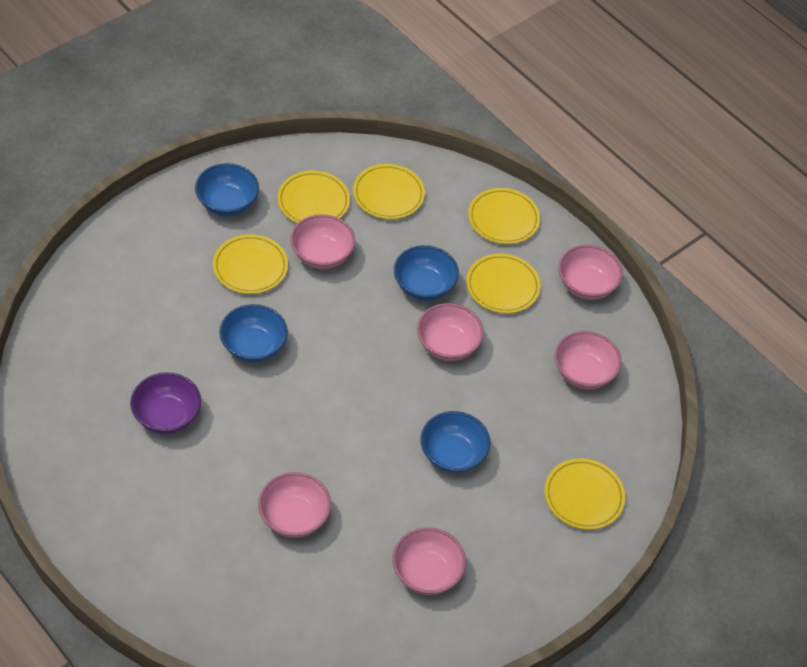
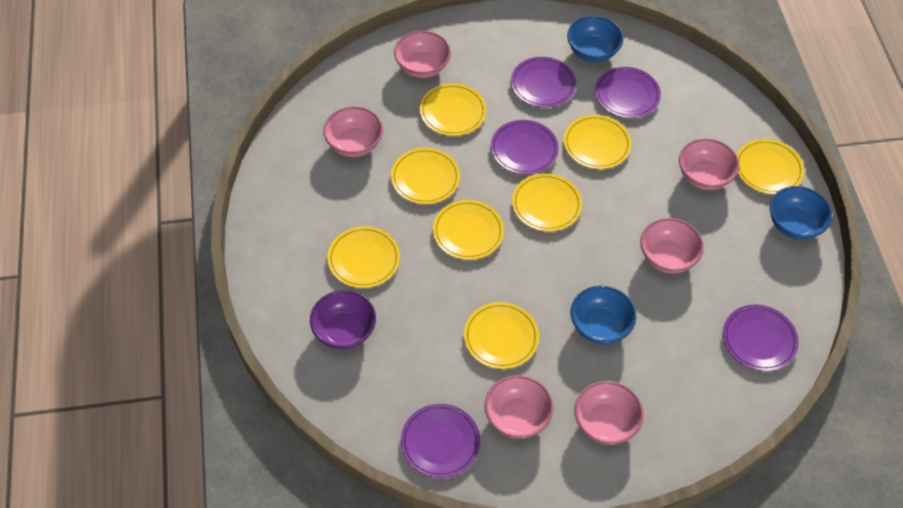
blue bowl: 4 -> 3
purple plate: 0 -> 5
yellow plate: 6 -> 8

